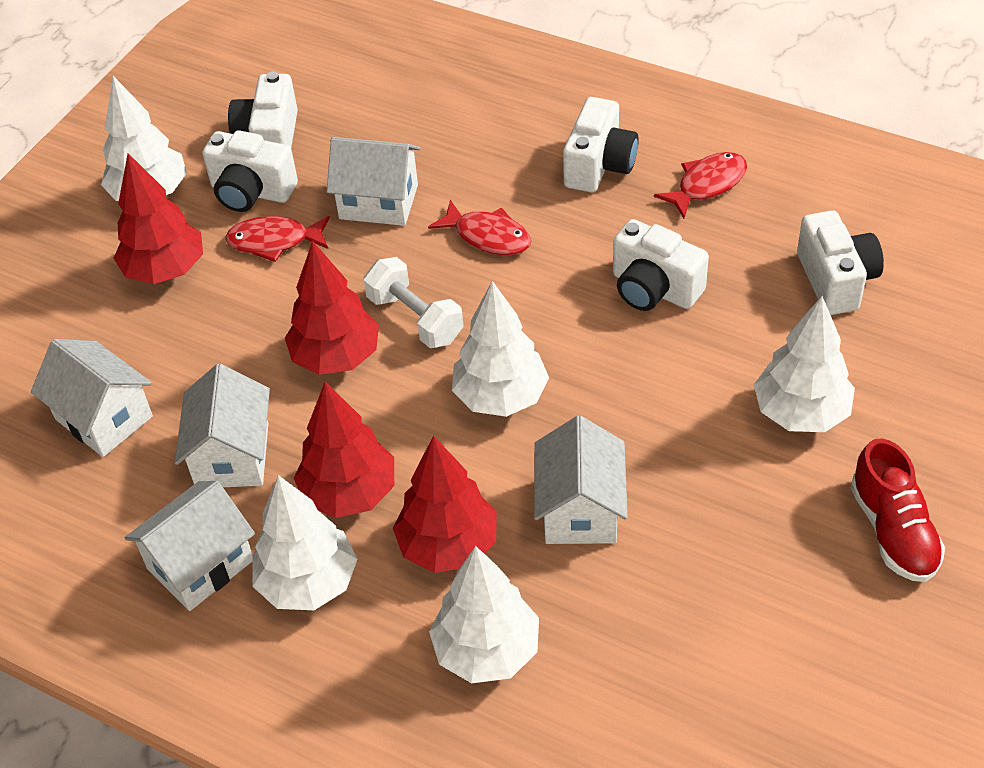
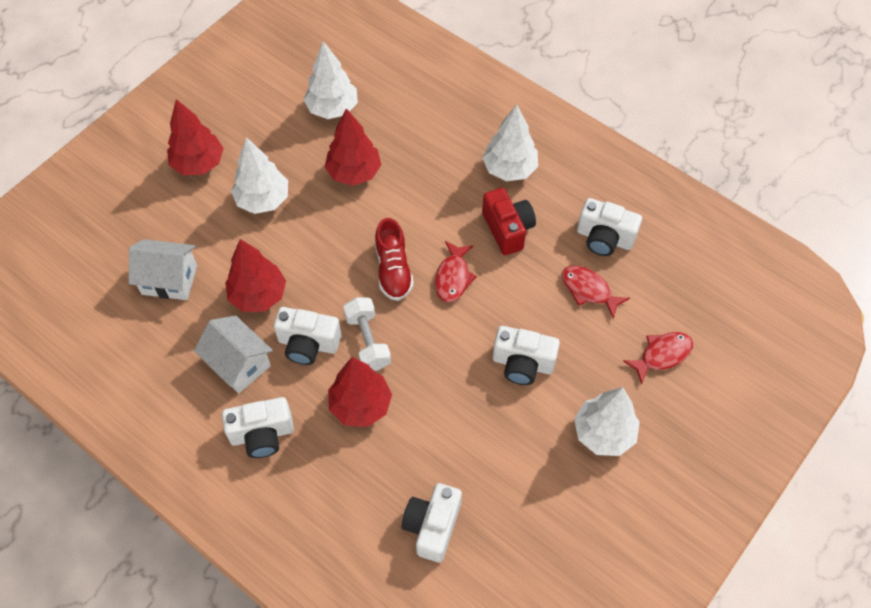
red camera: 0 -> 1
white house: 5 -> 2
white tree: 5 -> 4

